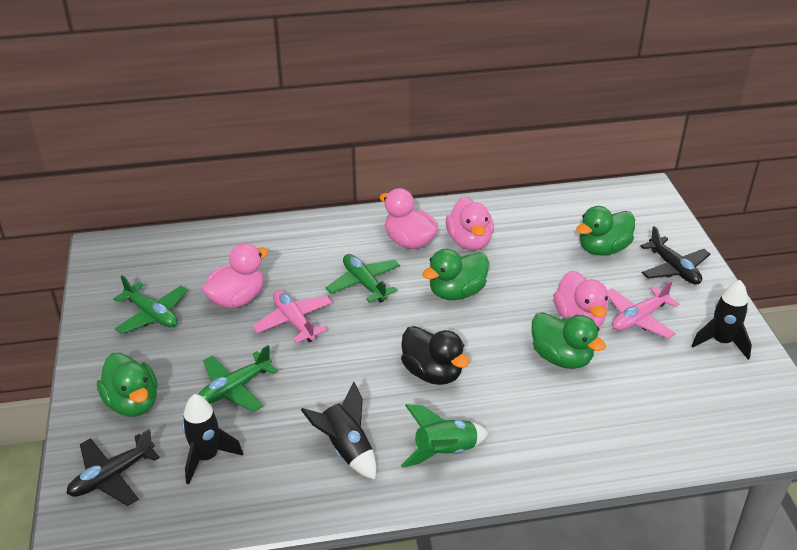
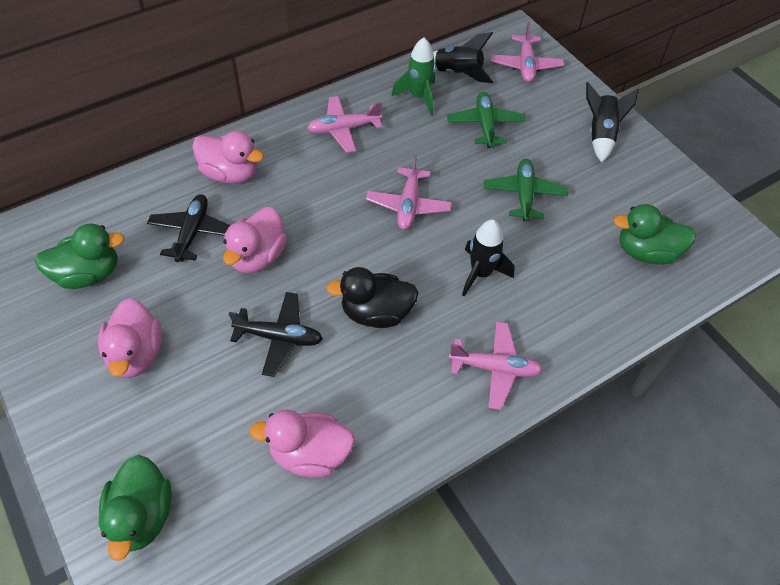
green duck: 4 -> 3
green plane: 3 -> 2
pink plane: 2 -> 4

